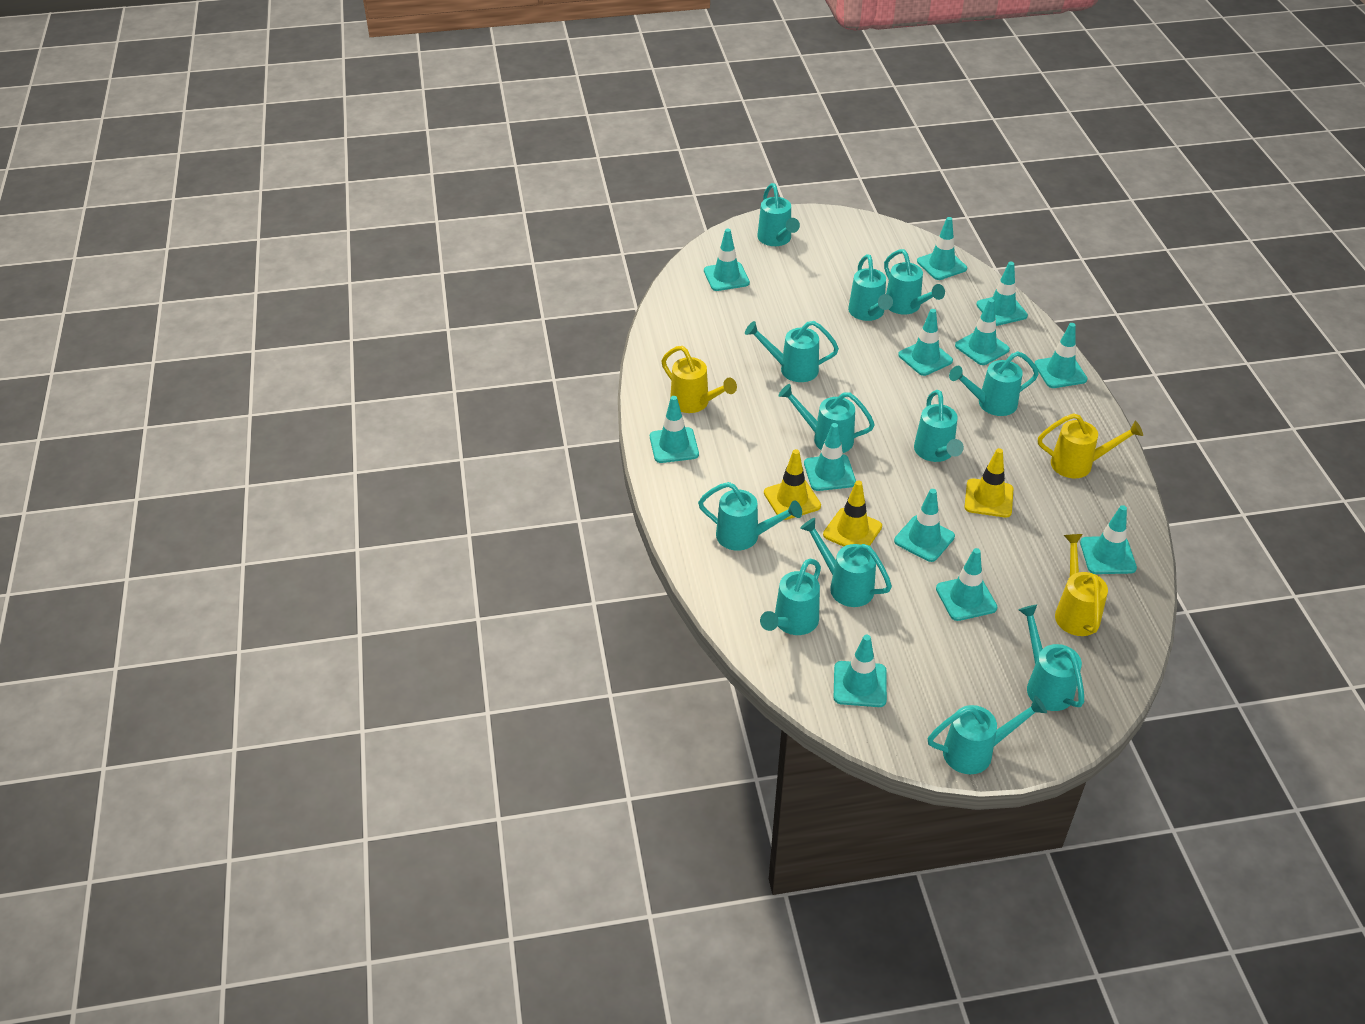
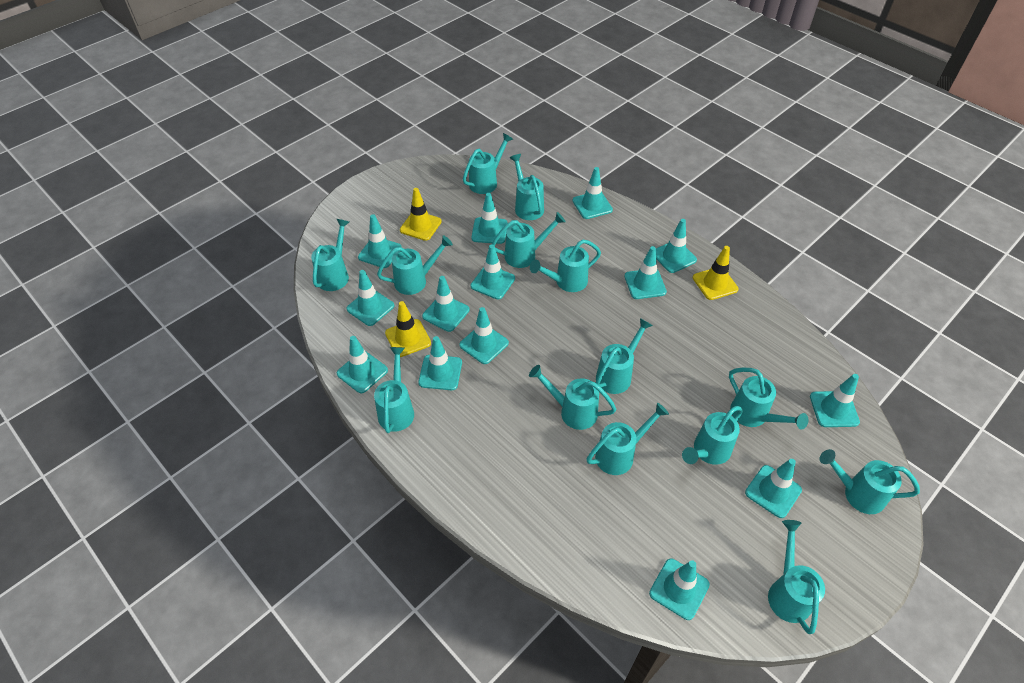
turquoise traffic cone: 12 -> 14
turquoise watering can: 12 -> 14
yellow watering can: 3 -> 0

